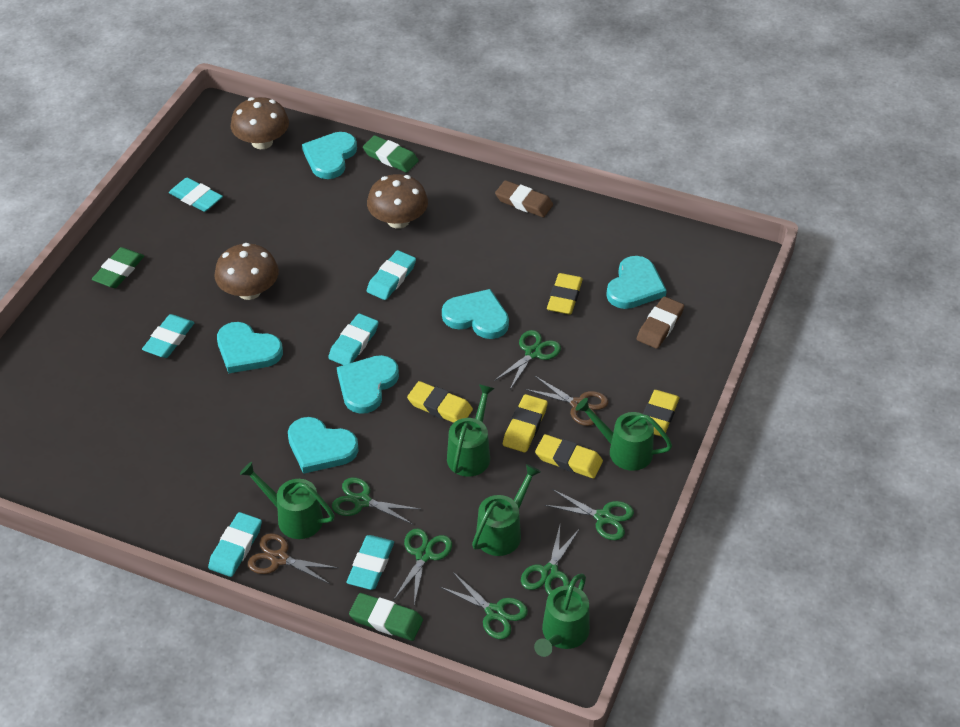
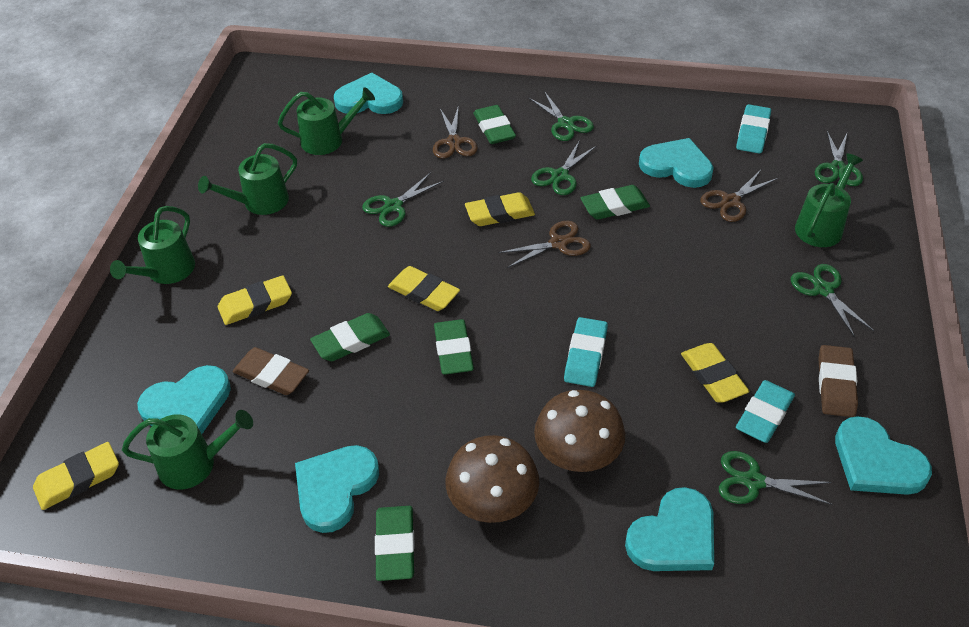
brown mushroom: 3 -> 2
brown scissors: 2 -> 3
green eraser: 3 -> 5
turquoise eraser: 6 -> 3

